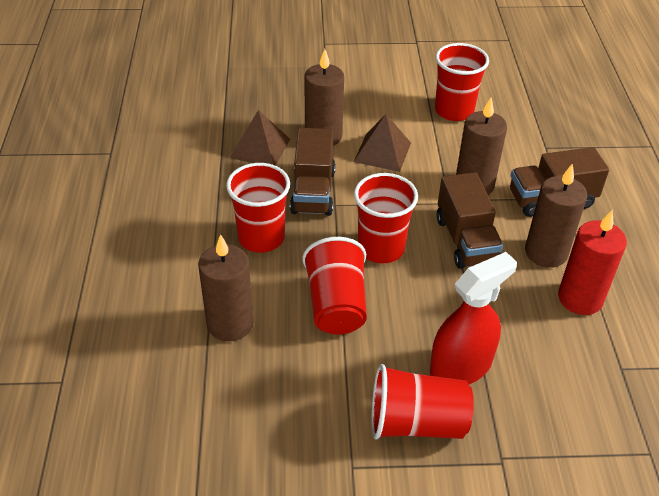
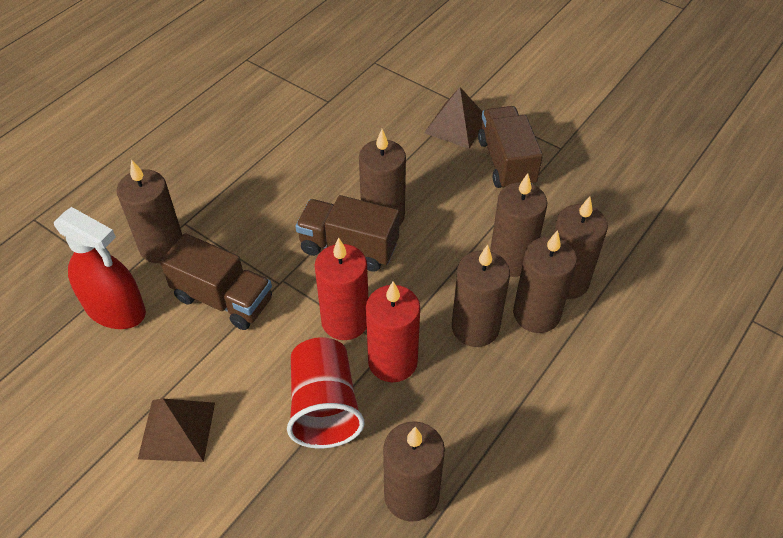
brown candle: 4 -> 7
red candle: 1 -> 2
red cup: 5 -> 1

